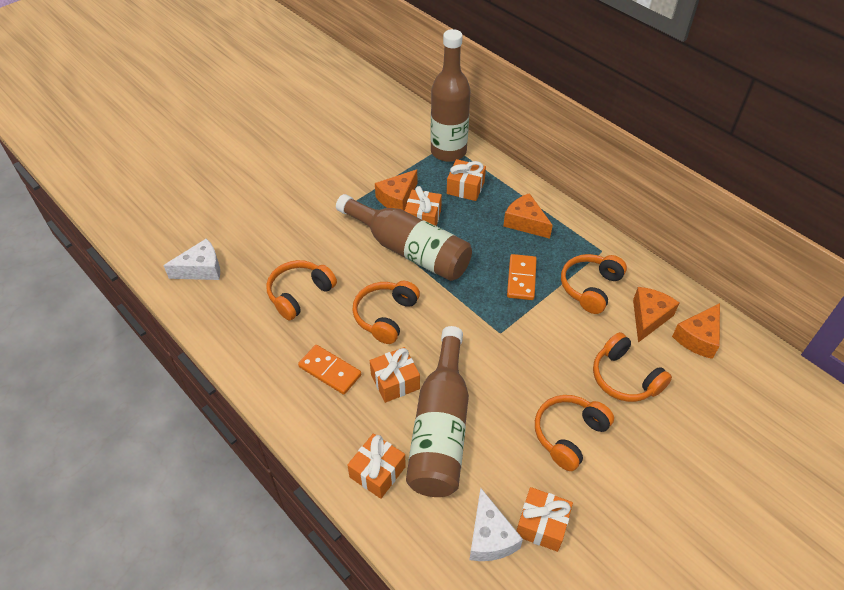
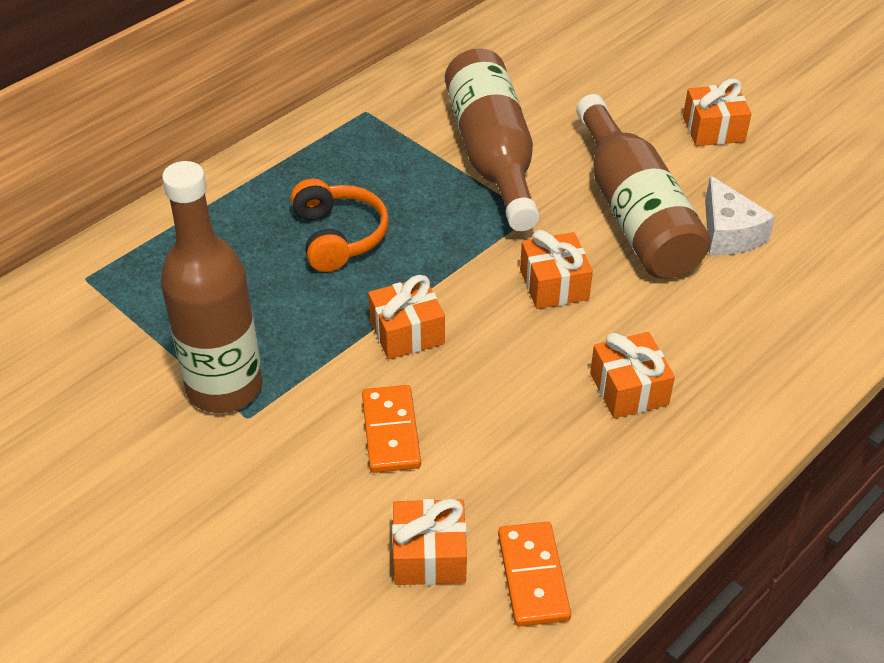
orange cheese: 4 -> 0
orange headphones: 5 -> 1
white cheese: 2 -> 1

